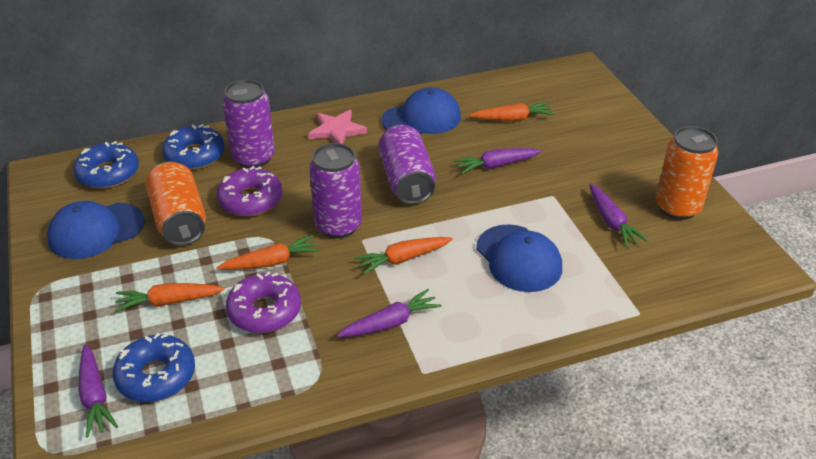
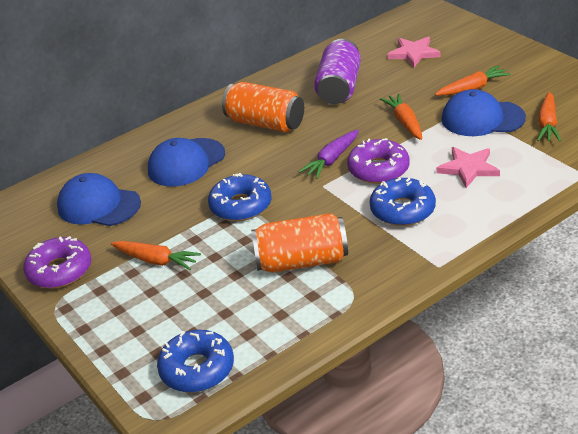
pink star: 1 -> 2
purple can: 3 -> 1
purple carrot: 4 -> 1

